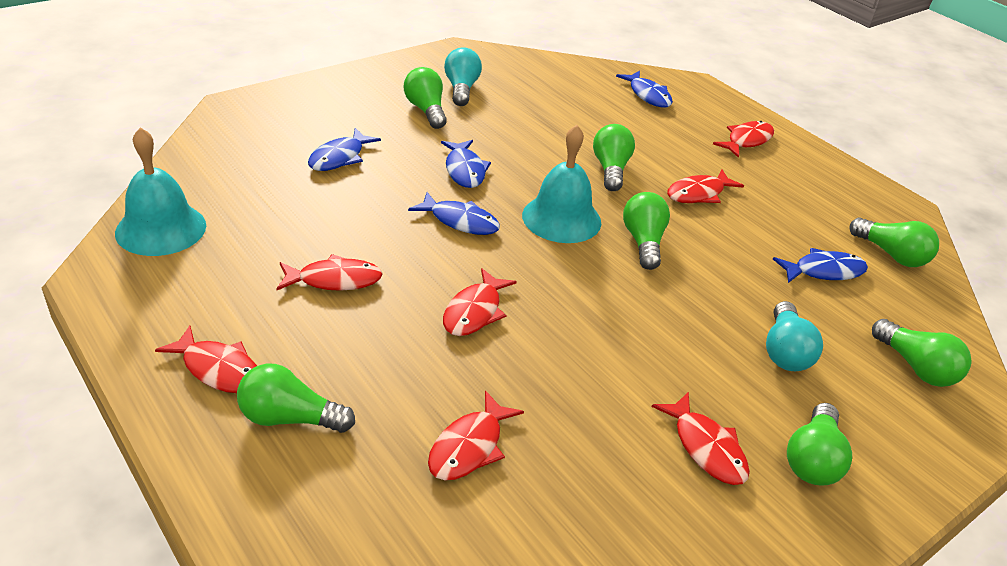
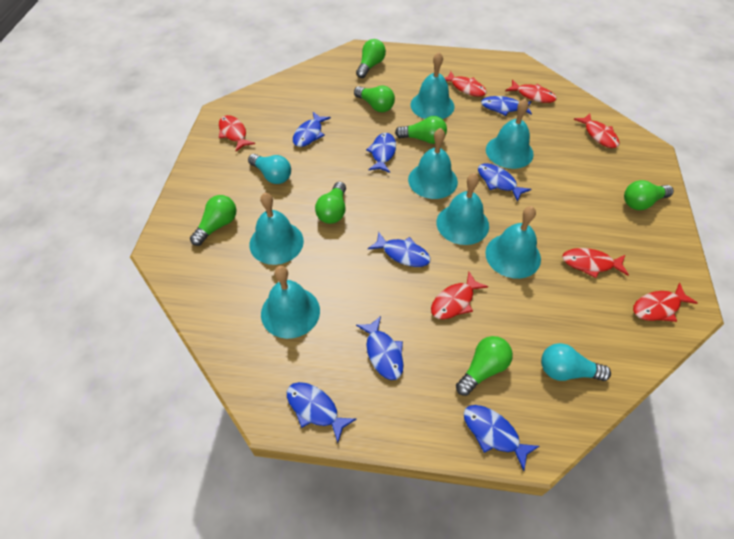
blue fish: 5 -> 8
turquoise bell: 2 -> 7

